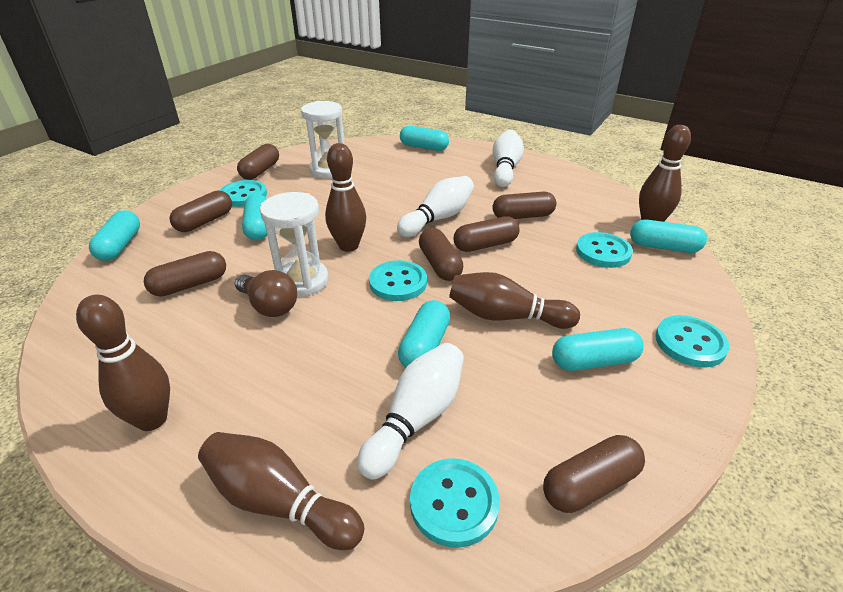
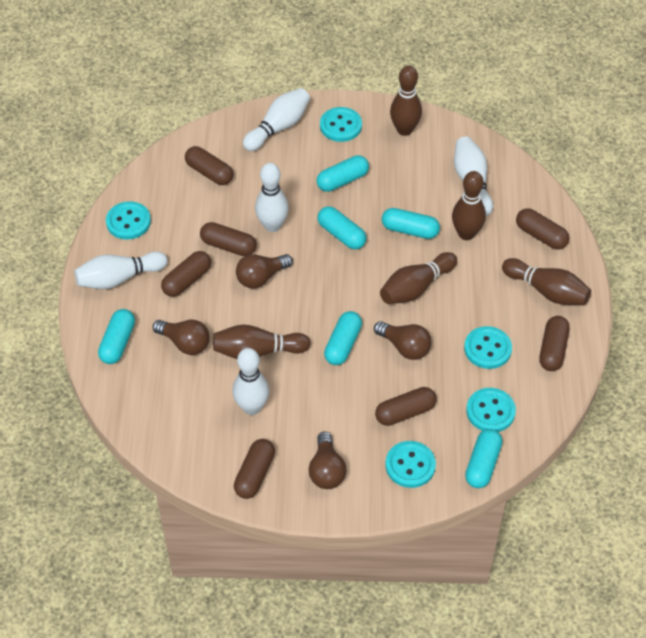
brown light bulb: 1 -> 4
white bowling pin: 3 -> 5
white hourglass: 2 -> 0

